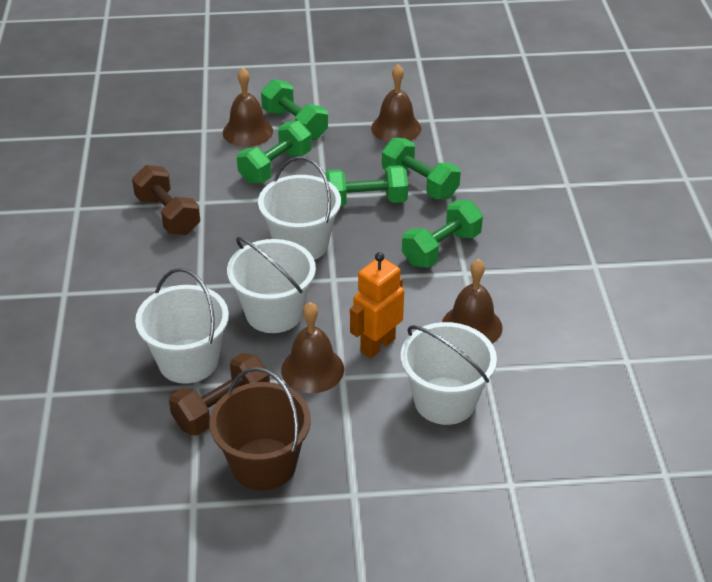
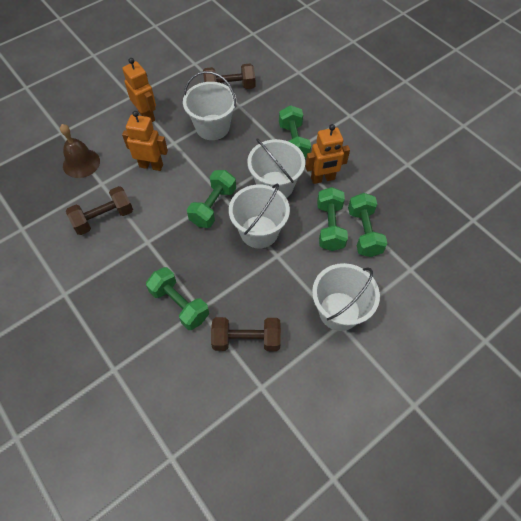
brown bell: 4 -> 1
brown bucket: 1 -> 0
brown dumbbell: 2 -> 3
orange robot: 1 -> 3

